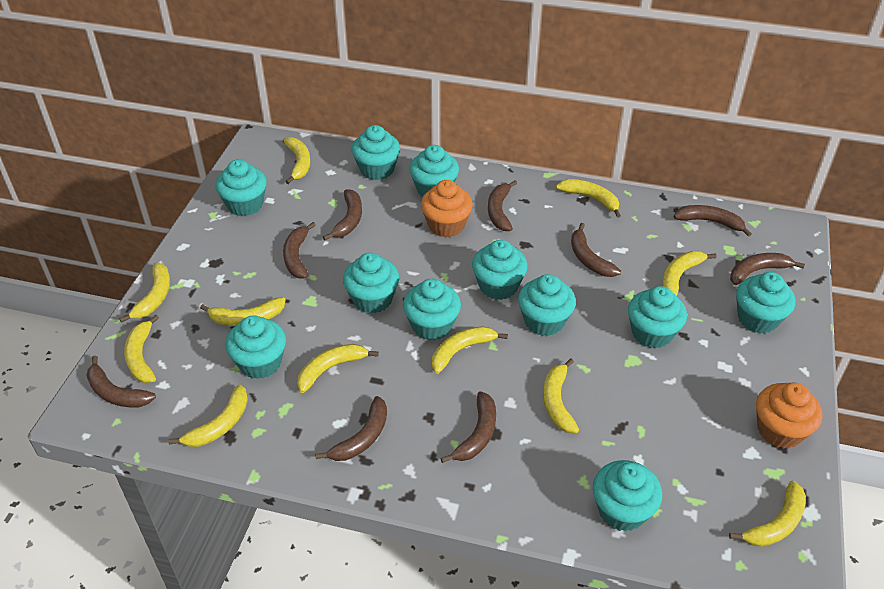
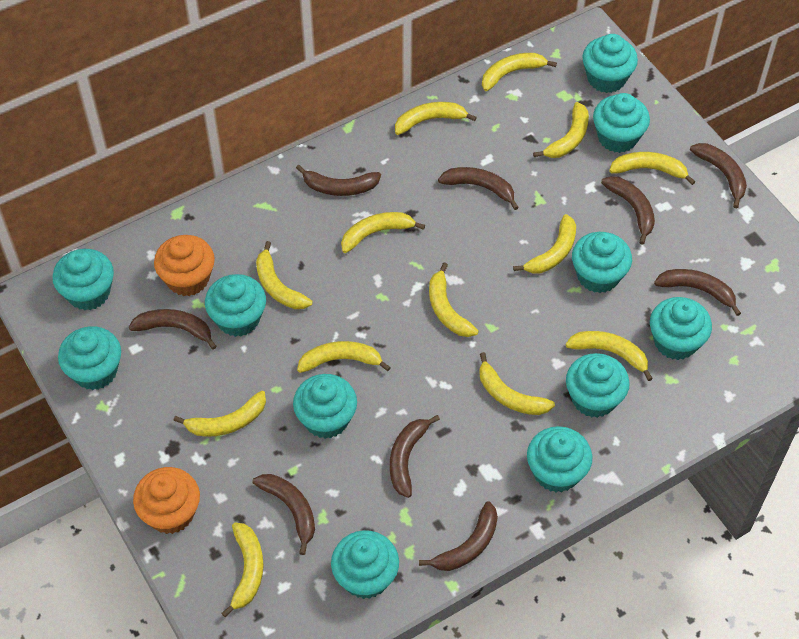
yellow banana: 11 -> 13

